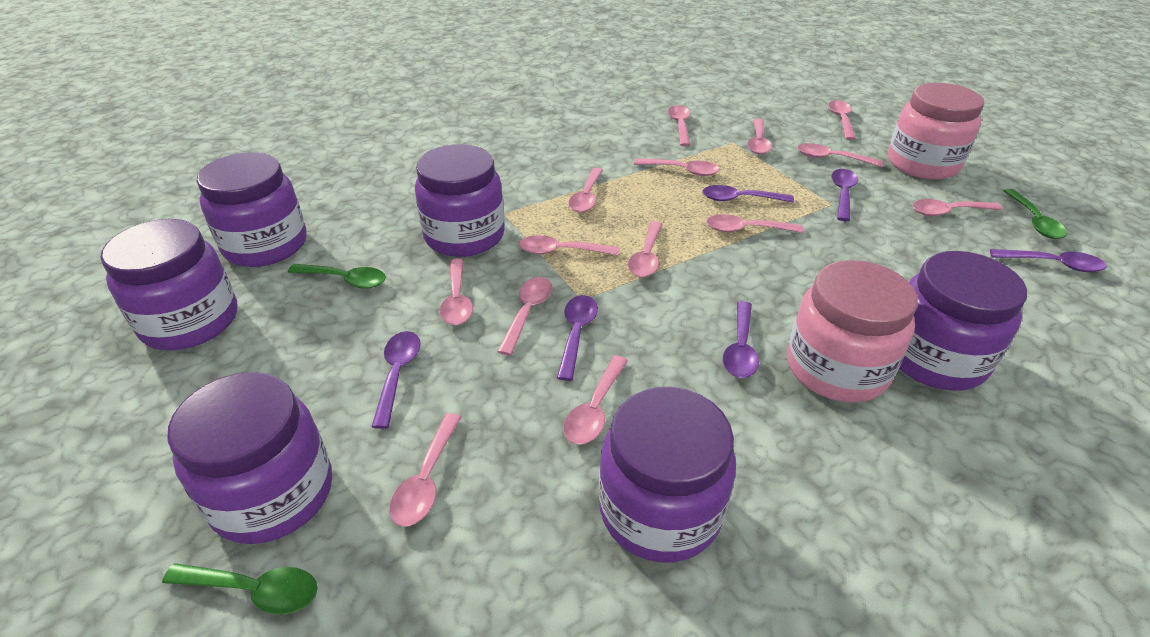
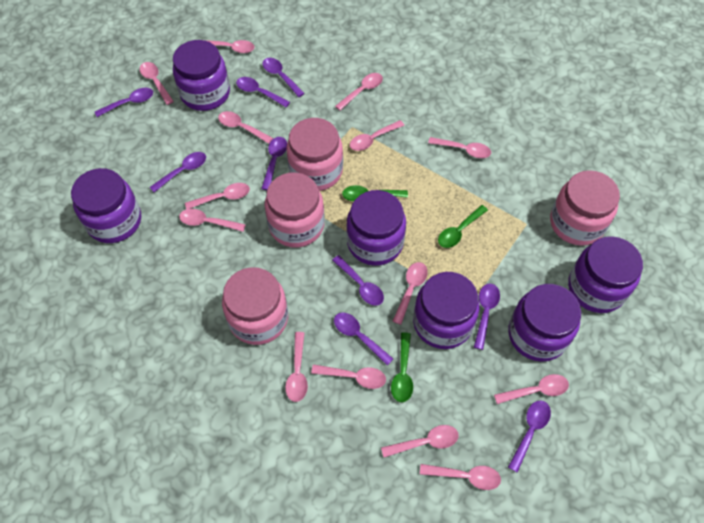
pink jar: 2 -> 4
purple spoon: 6 -> 9

